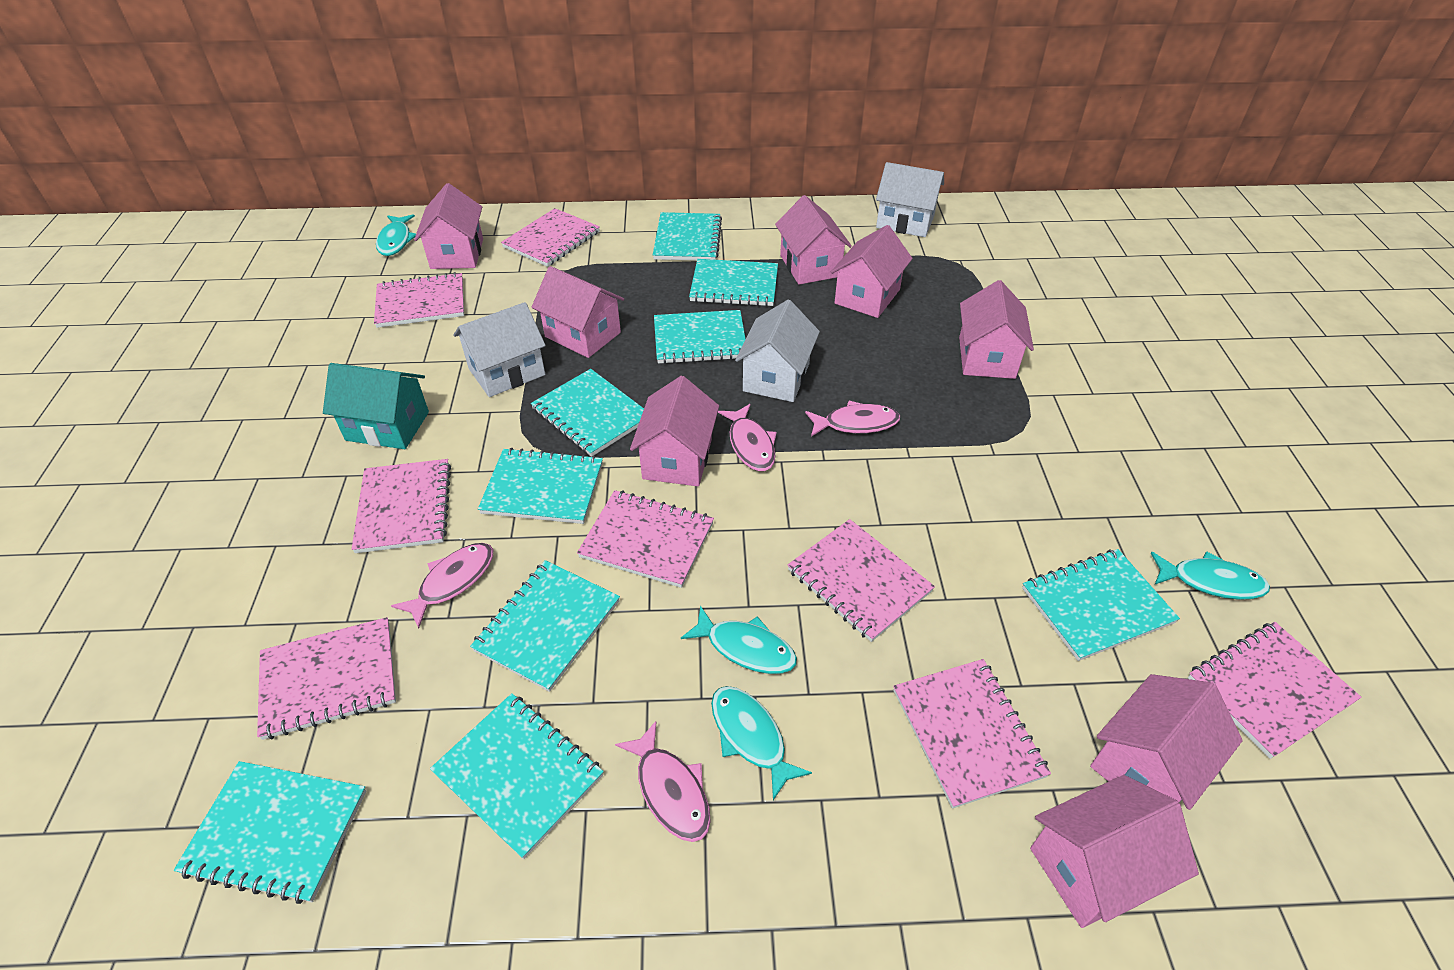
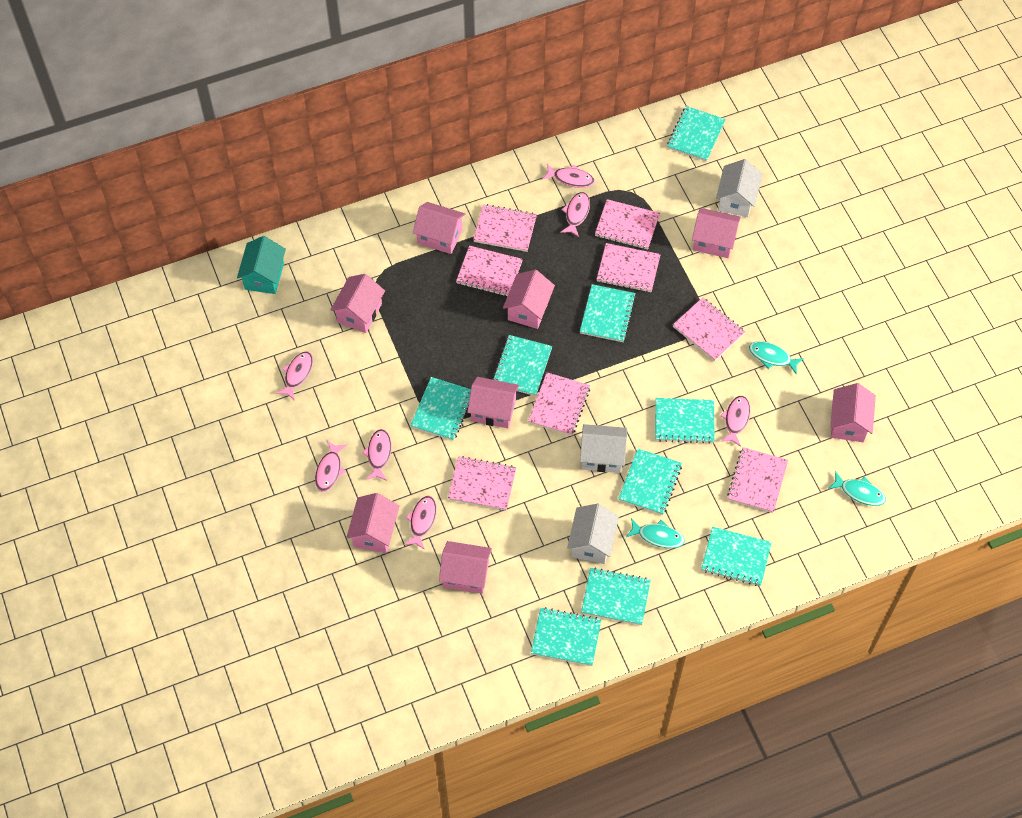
pink fish: 4 -> 7
turquoise fish: 4 -> 3

